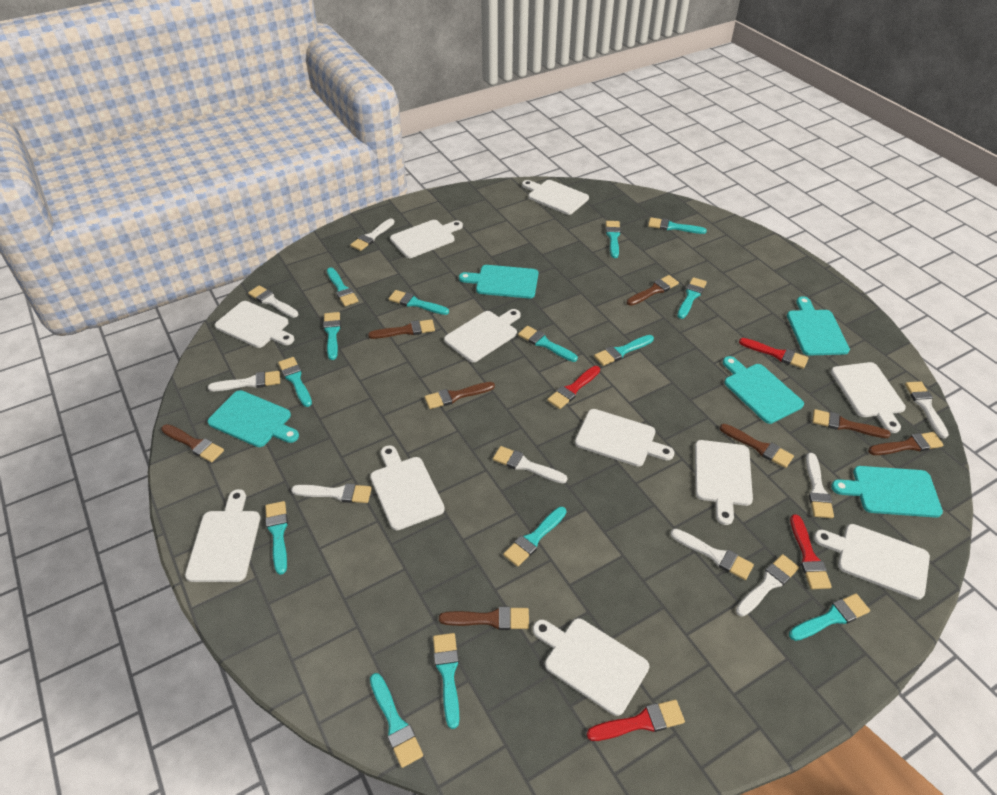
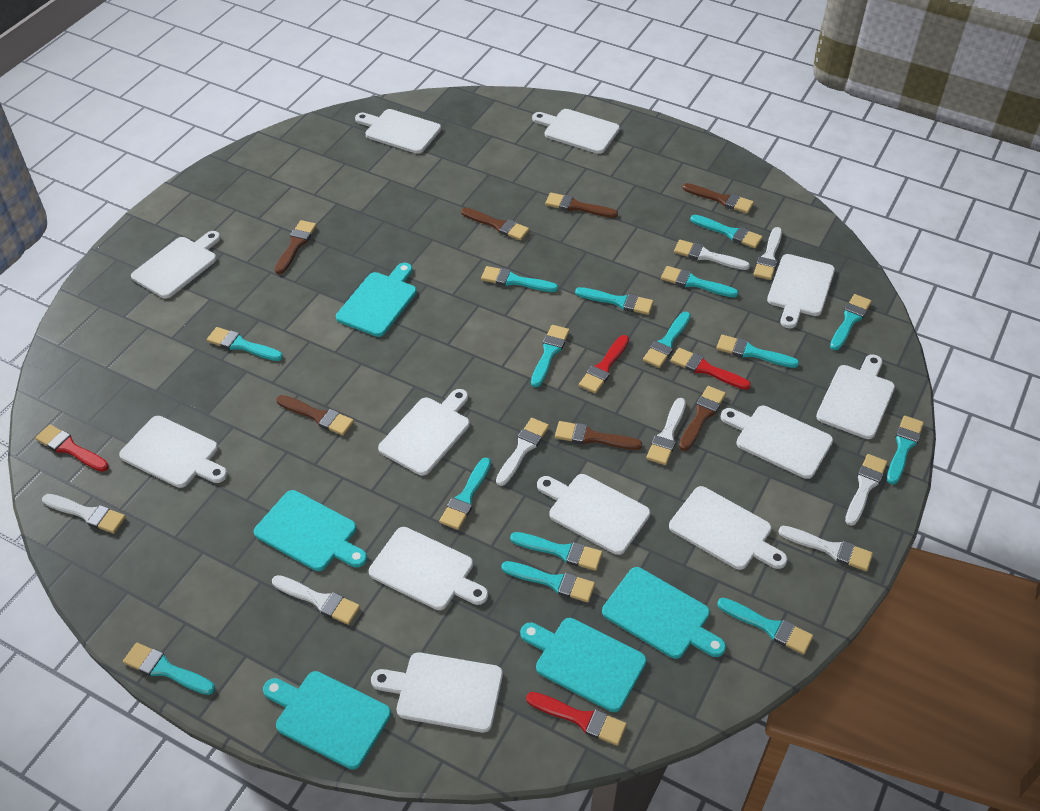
brown brush: 8 -> 7
turquoise brush: 14 -> 15
white brush: 9 -> 8
white cutting board: 11 -> 12

